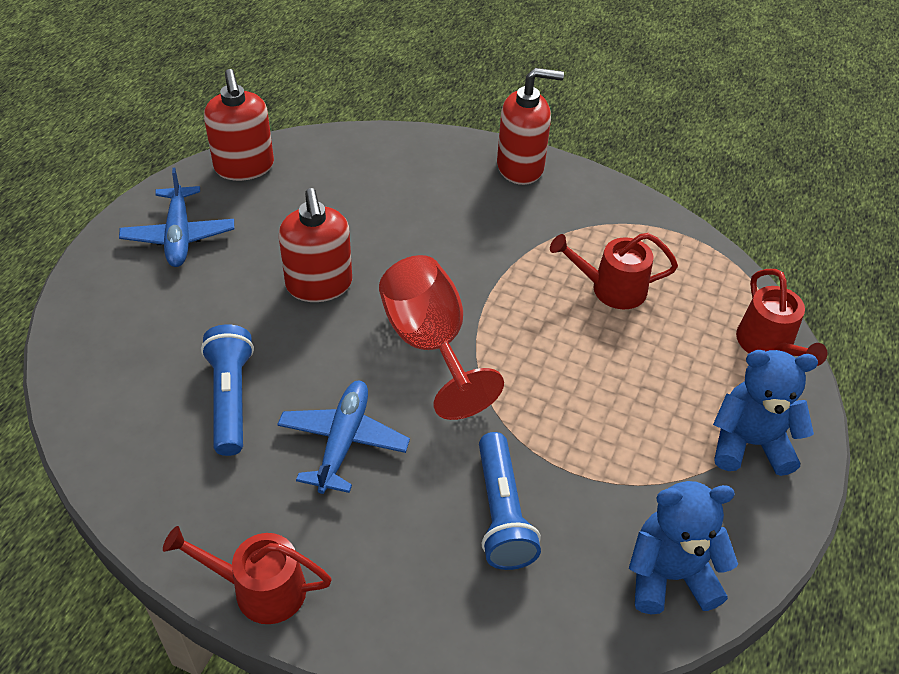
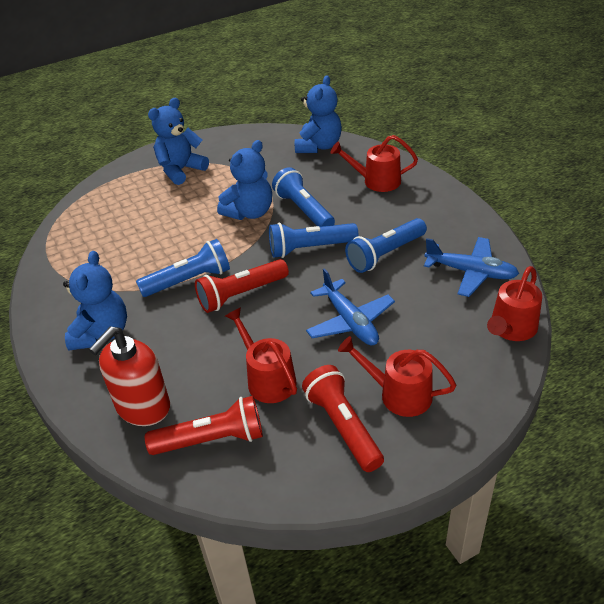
blue flashlight: 2 -> 4
blue teddy bear: 2 -> 4
red flashlight: 0 -> 3
red goblet: 1 -> 0
red soap dispenser: 3 -> 1
red watering can: 3 -> 4

